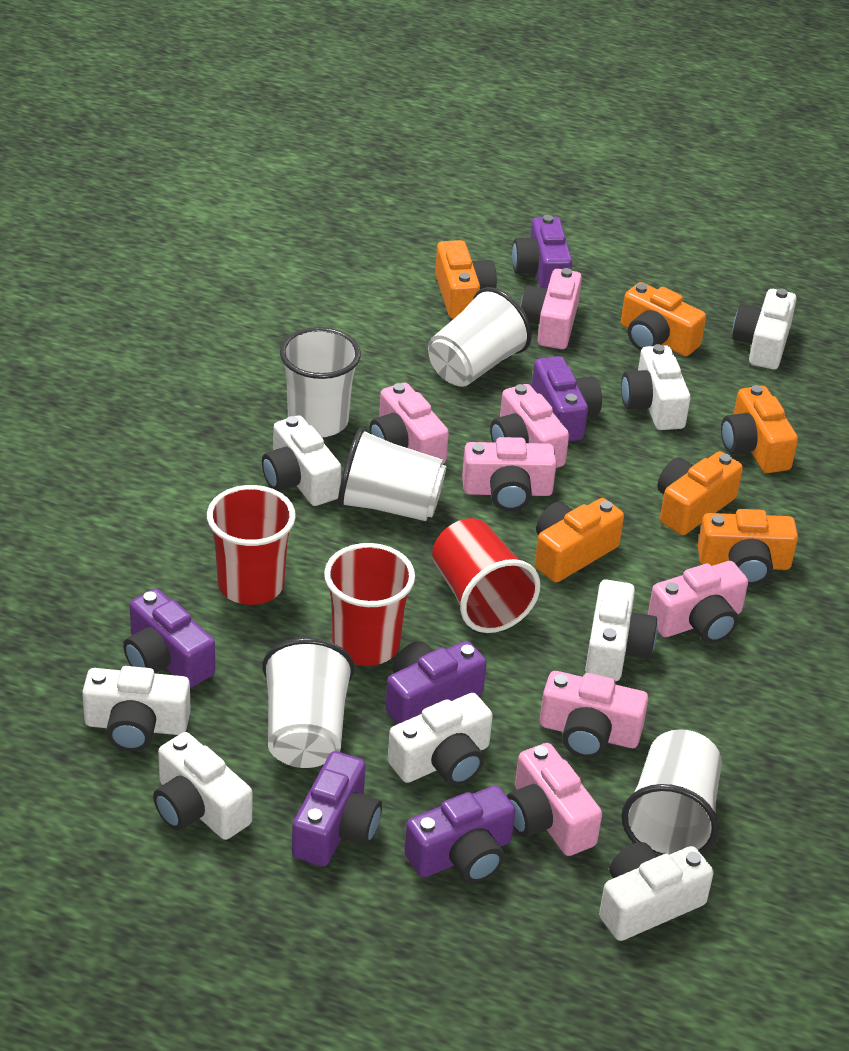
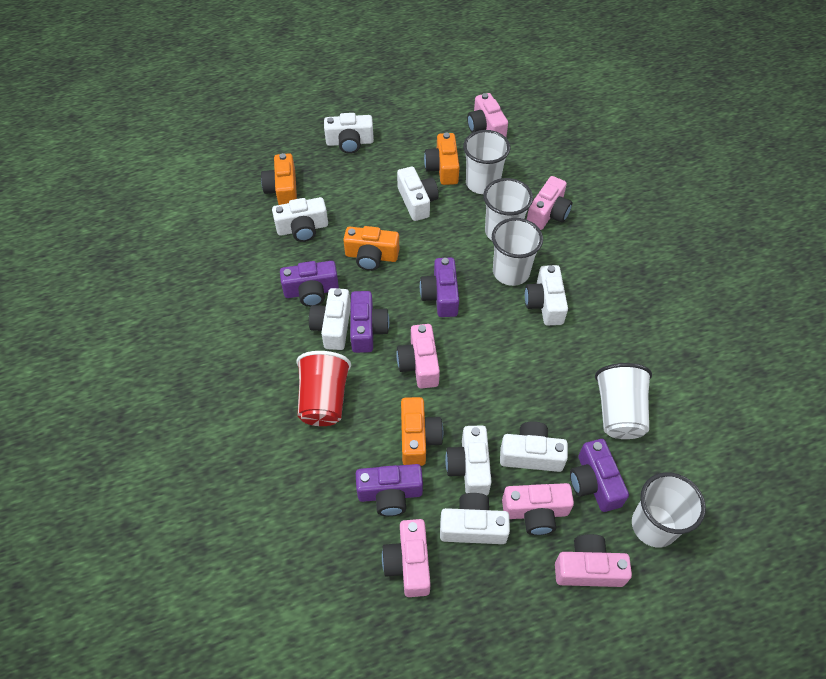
orange camera: 6 -> 4
pink camera: 7 -> 6
purple camera: 6 -> 5
red cup: 3 -> 1

